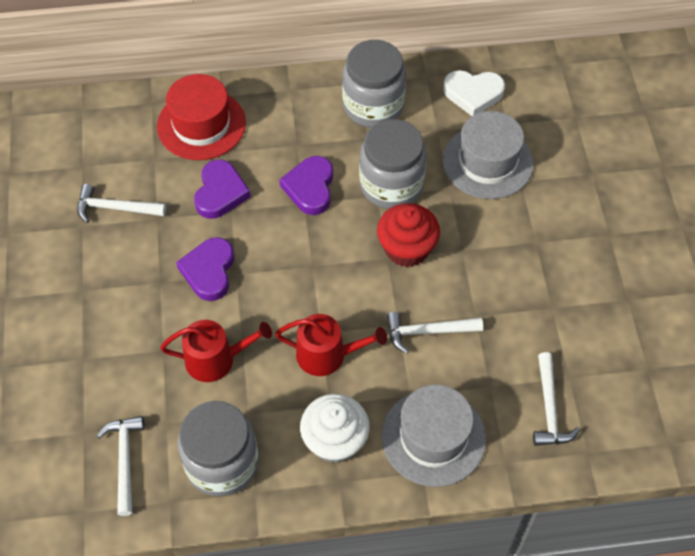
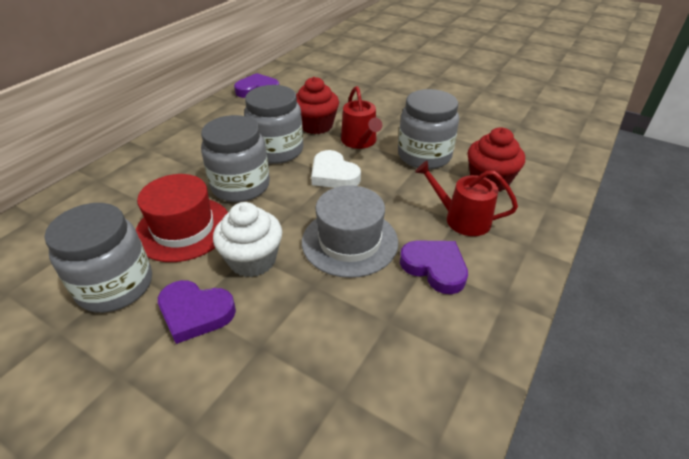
grey hat: 2 -> 1
grey jar: 3 -> 4
red cupcake: 1 -> 2
white hammer: 4 -> 0

